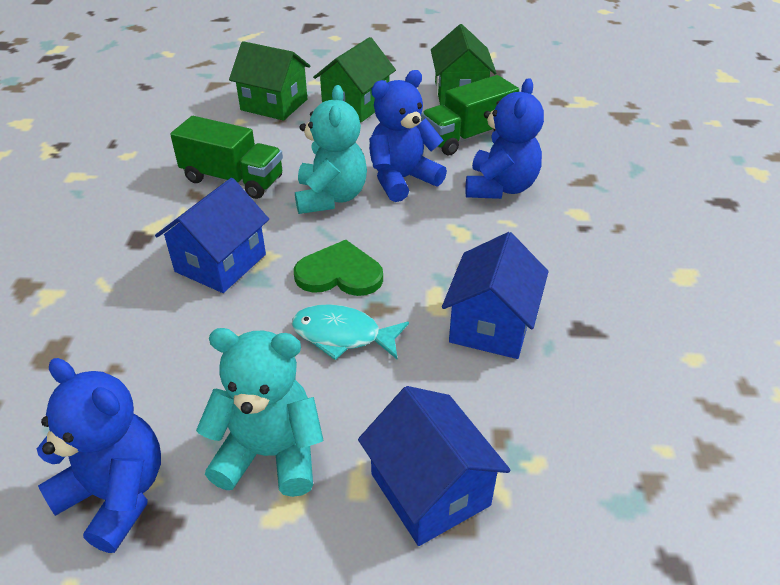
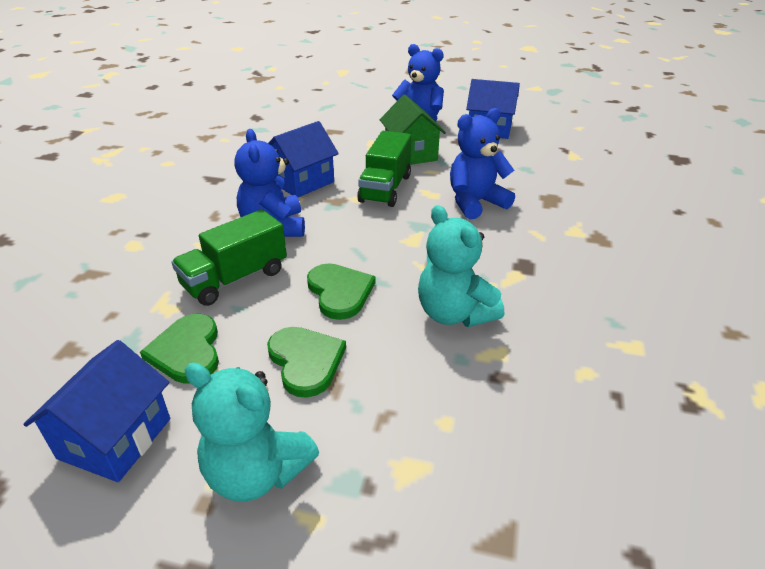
green heart: 1 -> 3
green house: 3 -> 1
turquoise fish: 1 -> 0

